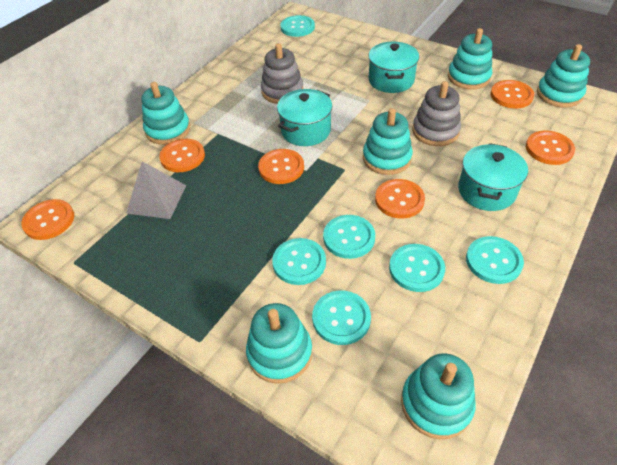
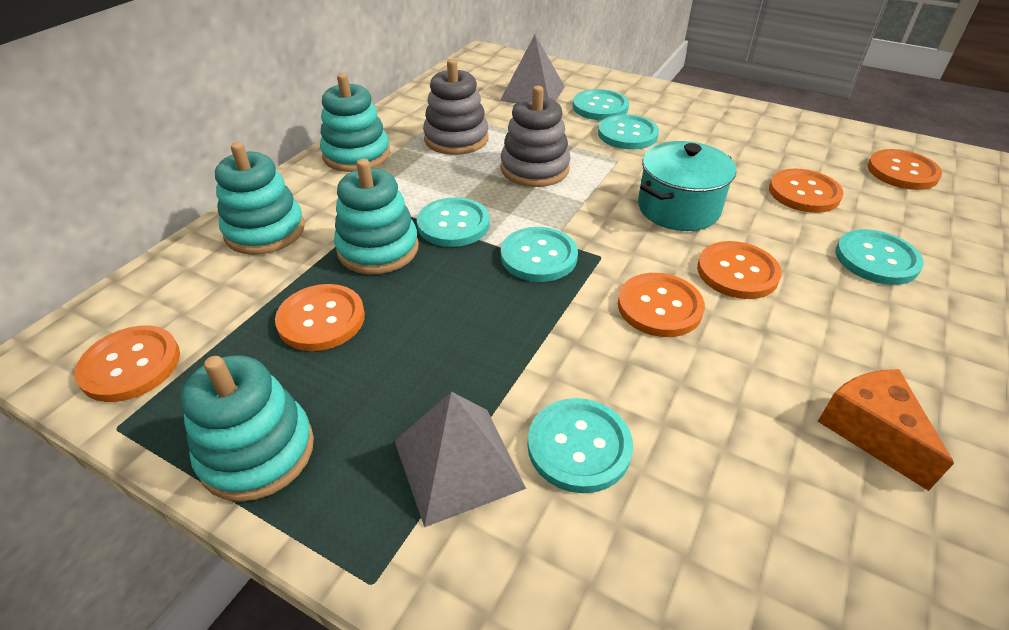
grey pyramid: 1 -> 2
orange cheese: 0 -> 1
turquoise pot: 3 -> 1
turquoise stacking toy: 6 -> 4

